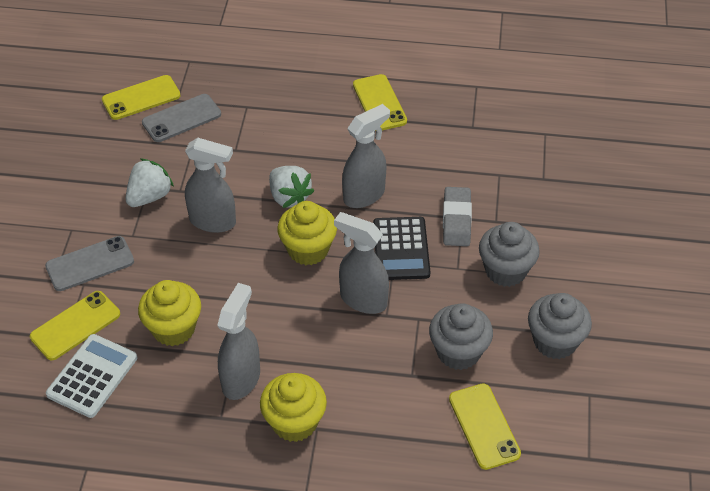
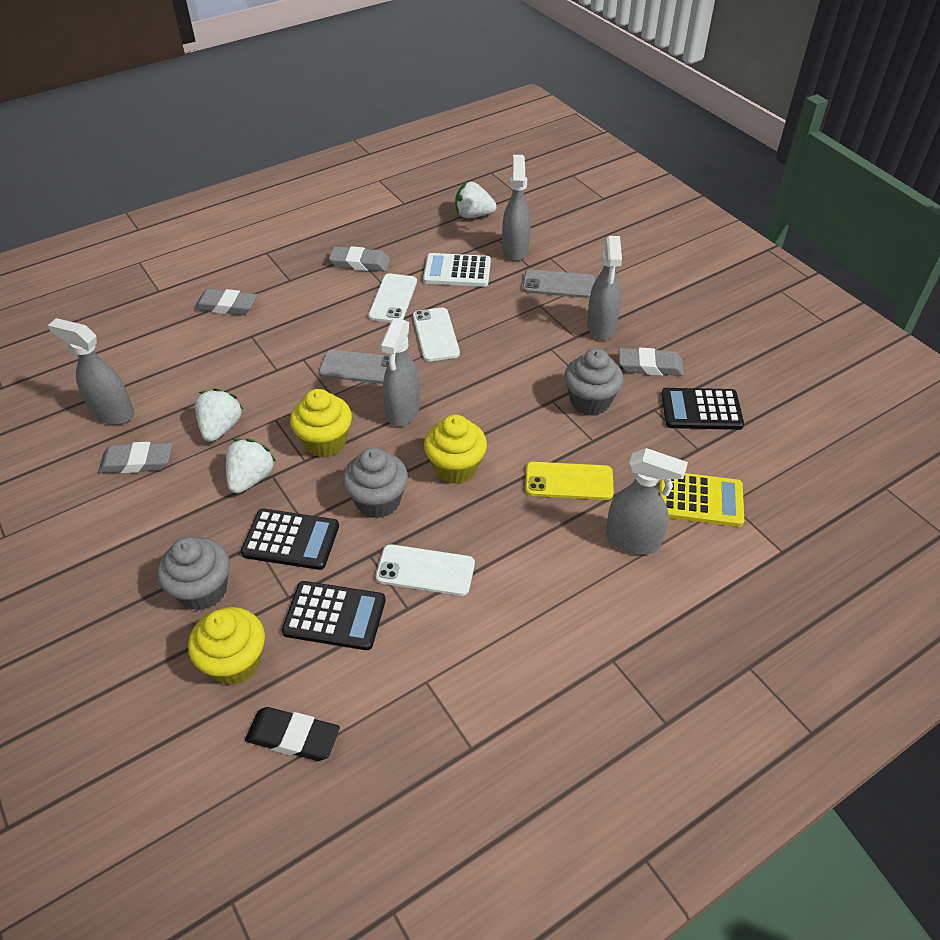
black calculator: 1 -> 3
black eraser: 0 -> 1
grey eraser: 1 -> 4
grey spray bottle: 4 -> 5
white phone: 0 -> 3
white strawberry: 2 -> 3
yellow calculator: 0 -> 1
yellow phone: 4 -> 1

